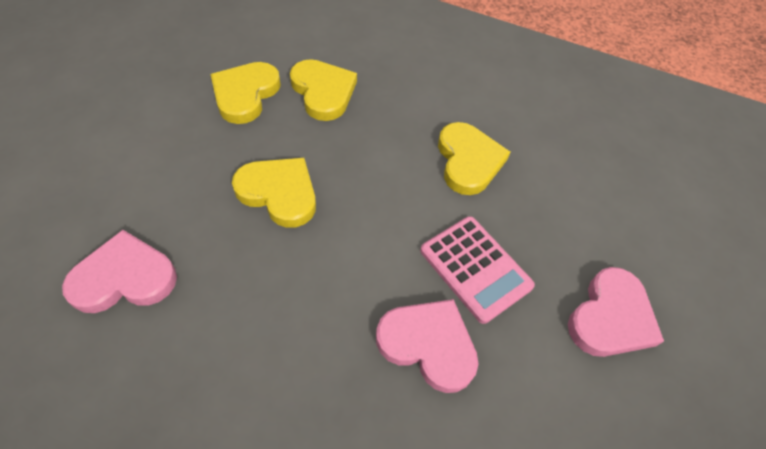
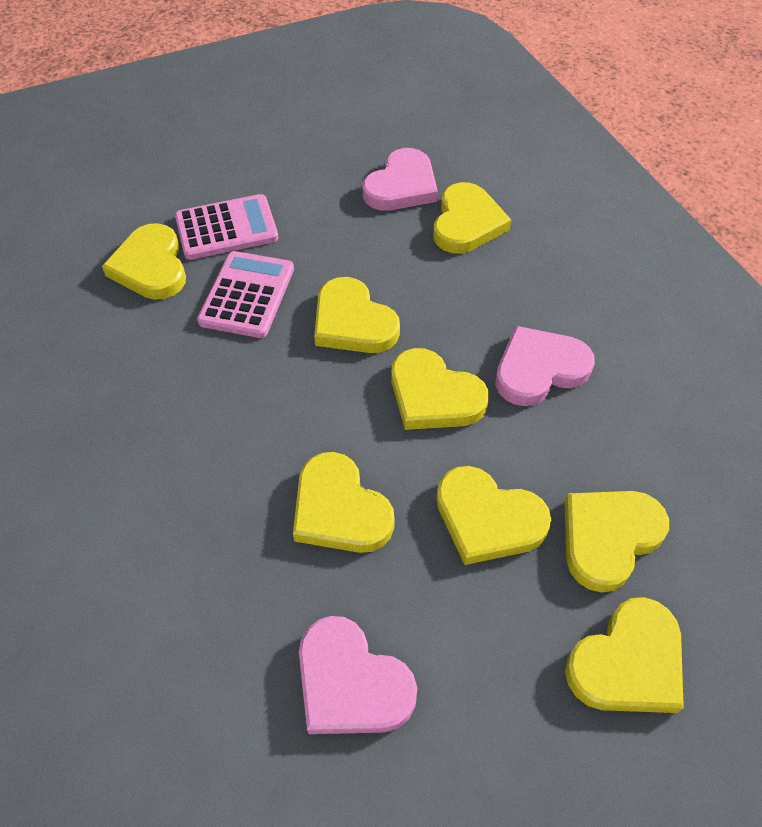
pink calculator: 1 -> 2
yellow heart: 4 -> 8

